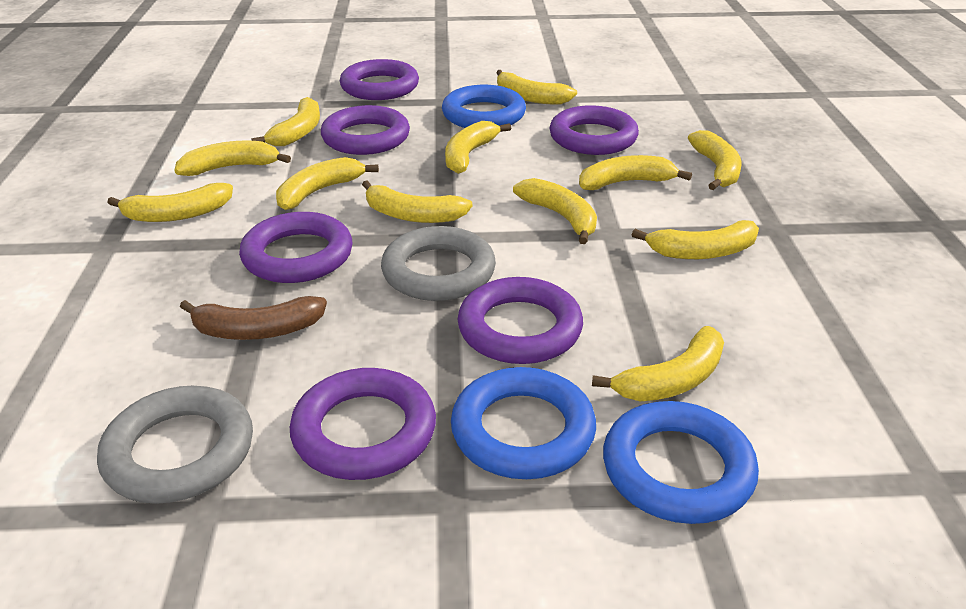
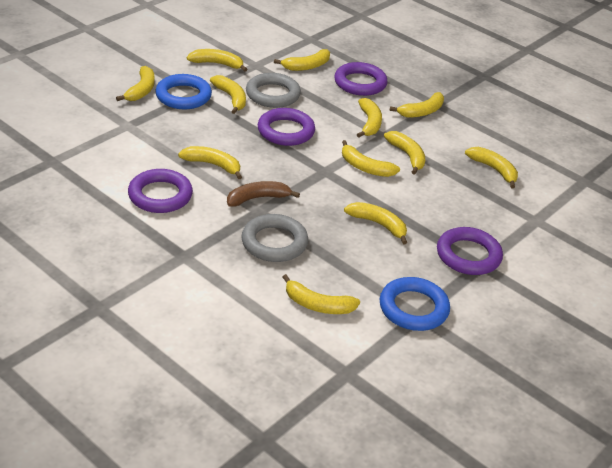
blue ring: 3 -> 2
purple ring: 6 -> 4

